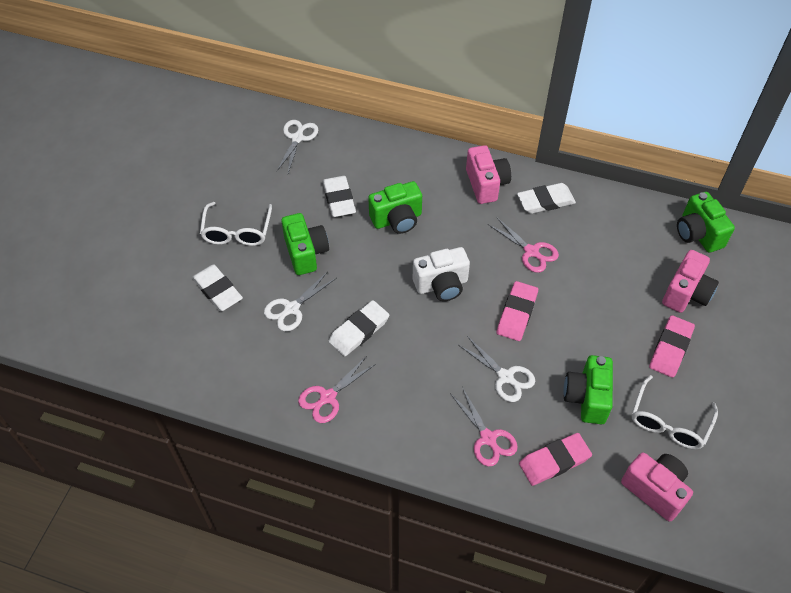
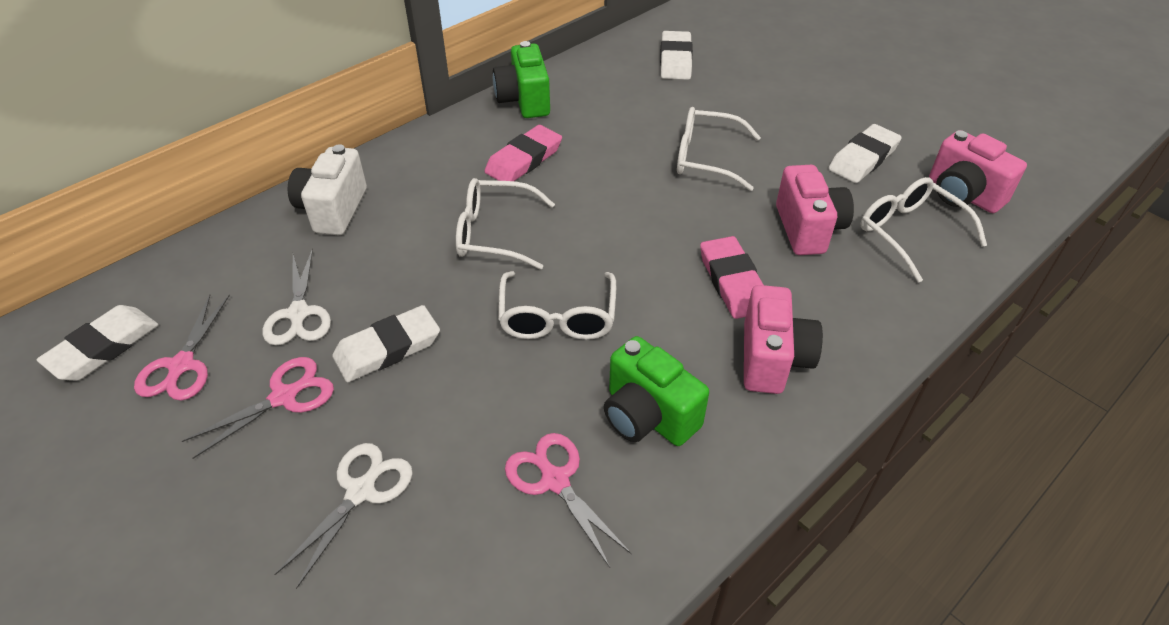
green camera: 4 -> 2
pink eraser: 3 -> 2
white glasses: 2 -> 4
white scissors: 3 -> 2

